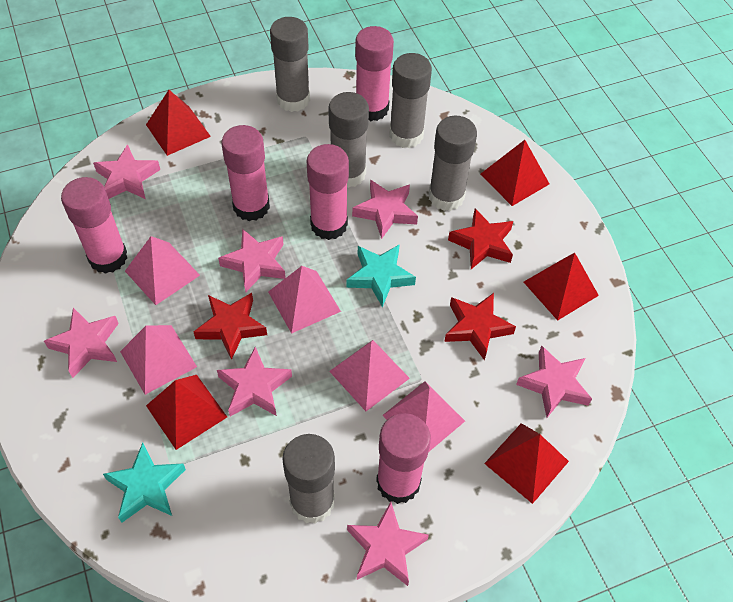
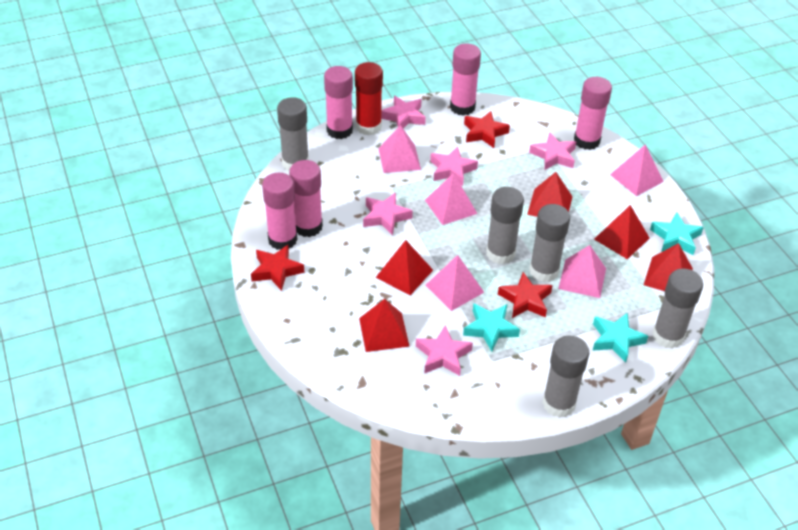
pink star: 7 -> 5
red glue stick: 0 -> 1
turquoise star: 2 -> 3

